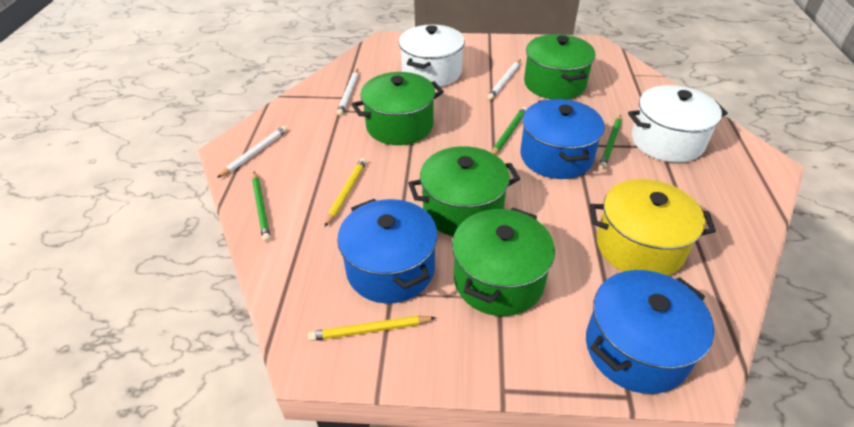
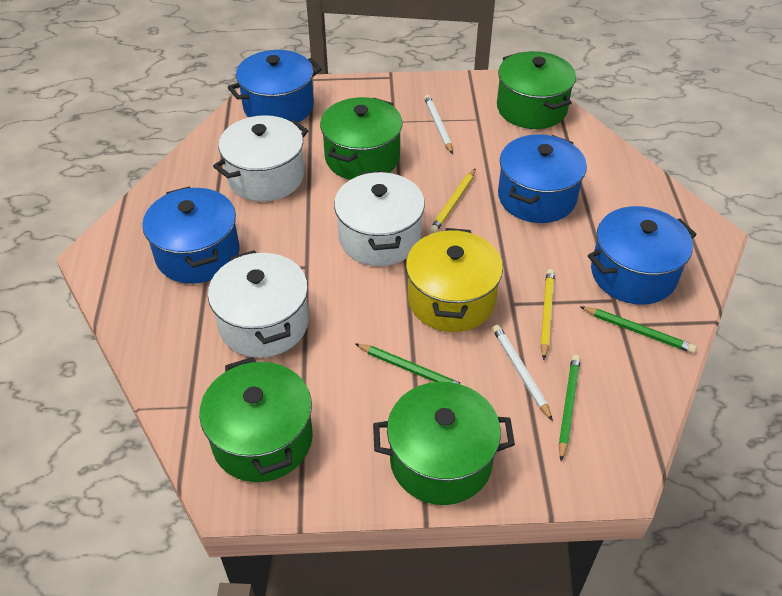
blue pot: 3 -> 4
white pencil: 3 -> 2
white pot: 2 -> 3

